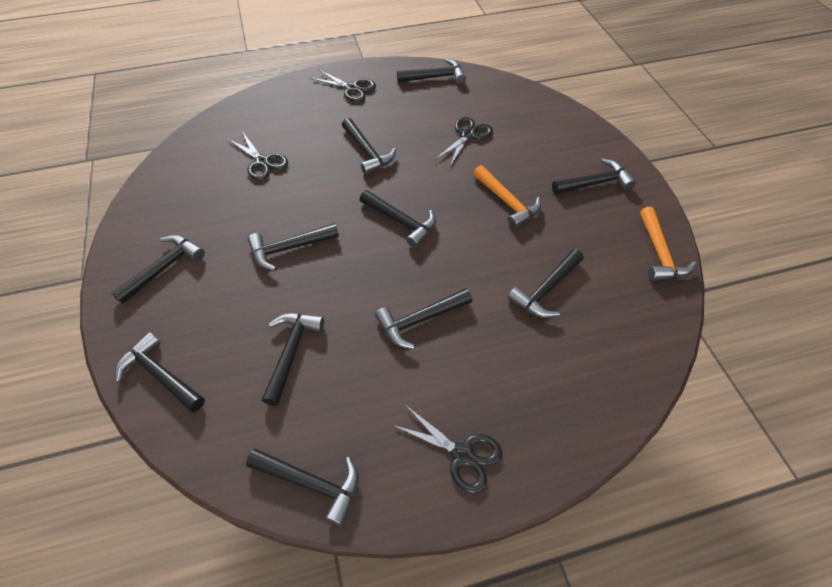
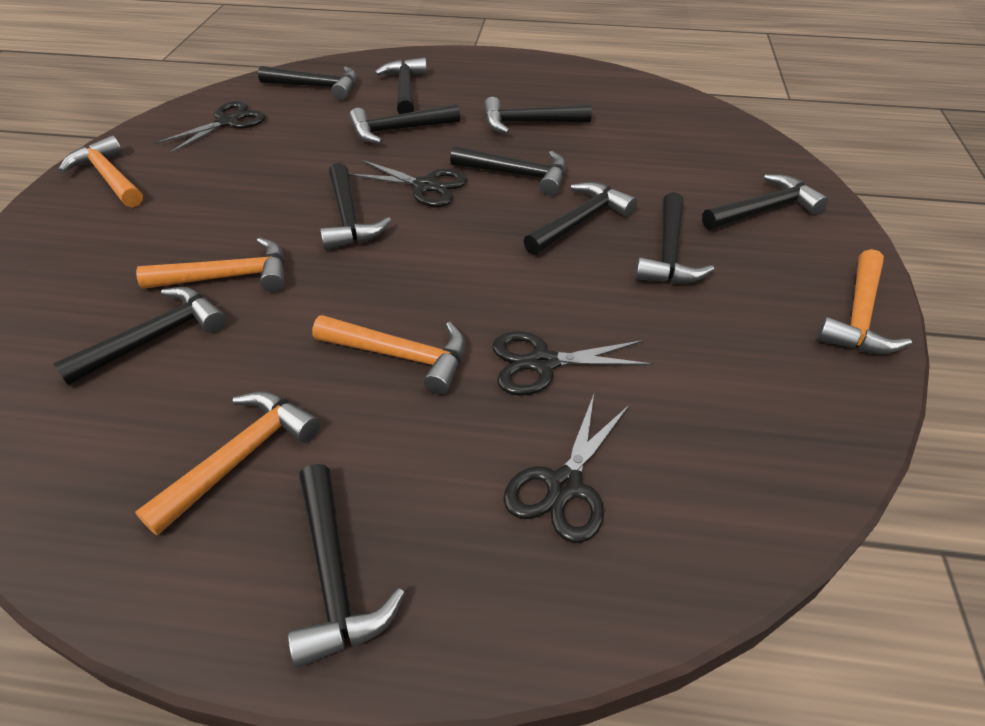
orange hammer: 2 -> 5

